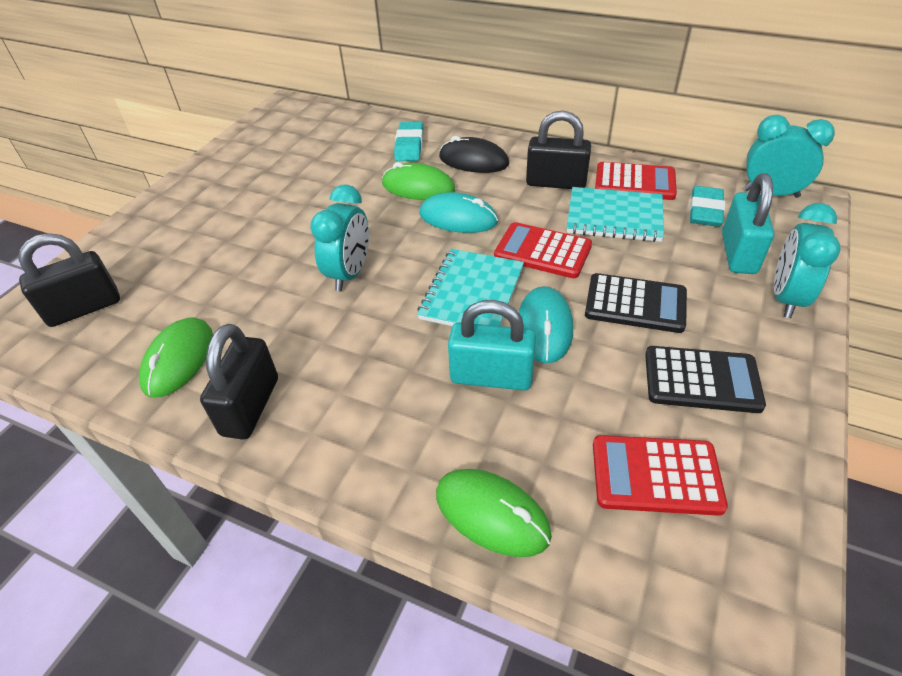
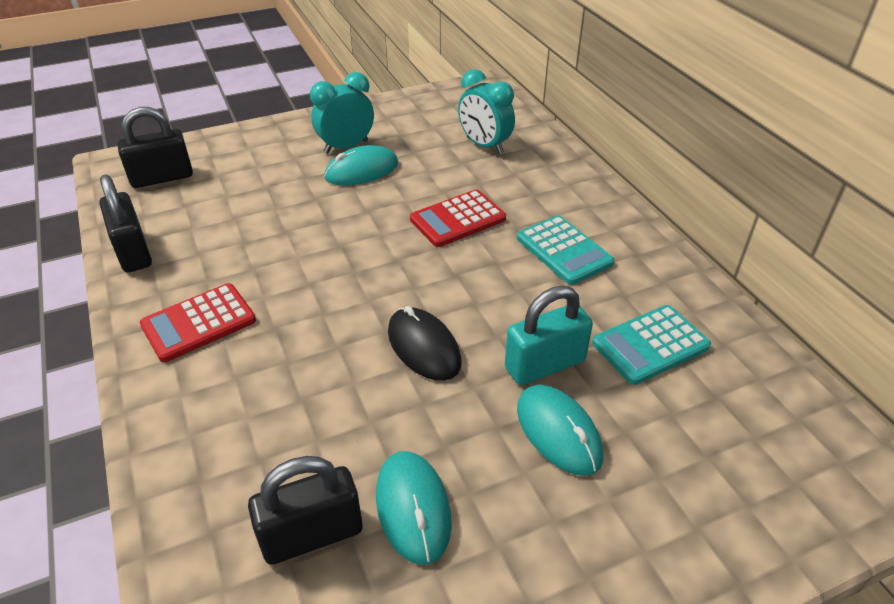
black calculator: 2 -> 0
green mouse: 3 -> 0
red calculator: 3 -> 2
turquoise calculator: 0 -> 2
turquoise clock: 3 -> 2
turquoise eraser: 2 -> 0
turquoise mouse: 2 -> 3
turquoise notebook: 2 -> 0
turquoise padlock: 2 -> 1

